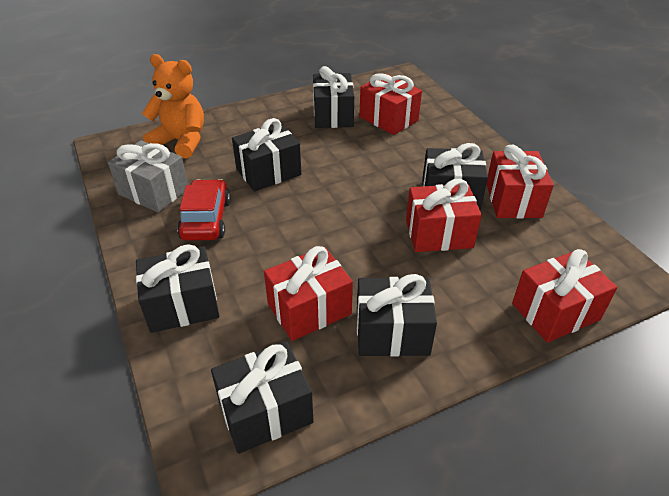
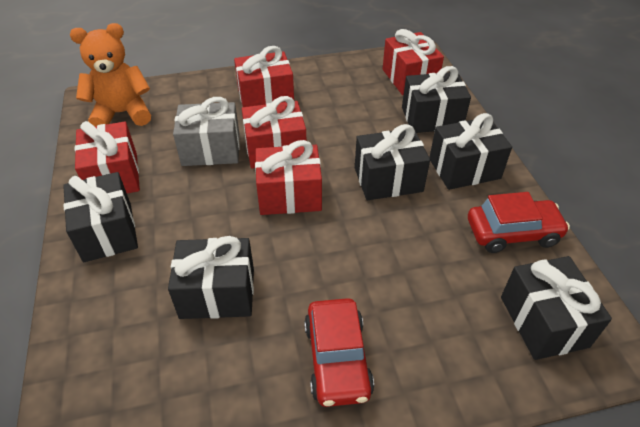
red car: 1 -> 2

